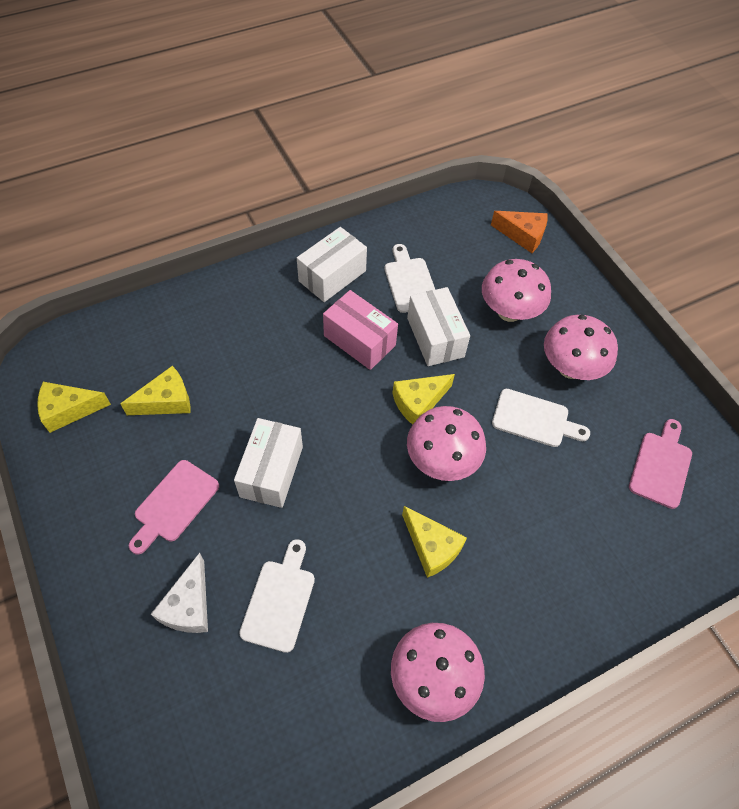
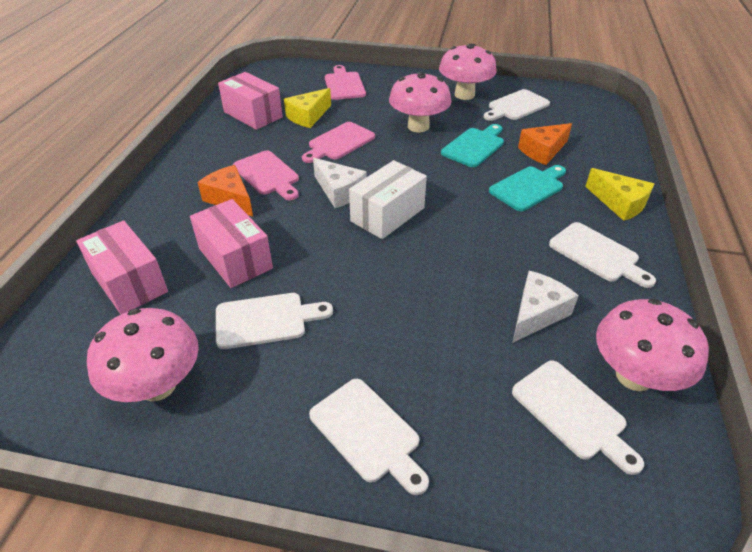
orange cheese: 1 -> 2
pink box: 1 -> 3
pink cutting board: 2 -> 3
turquoise cutting board: 0 -> 2
white box: 3 -> 1
white cheese: 1 -> 2
white cutting board: 3 -> 5
yellow cheese: 4 -> 2

